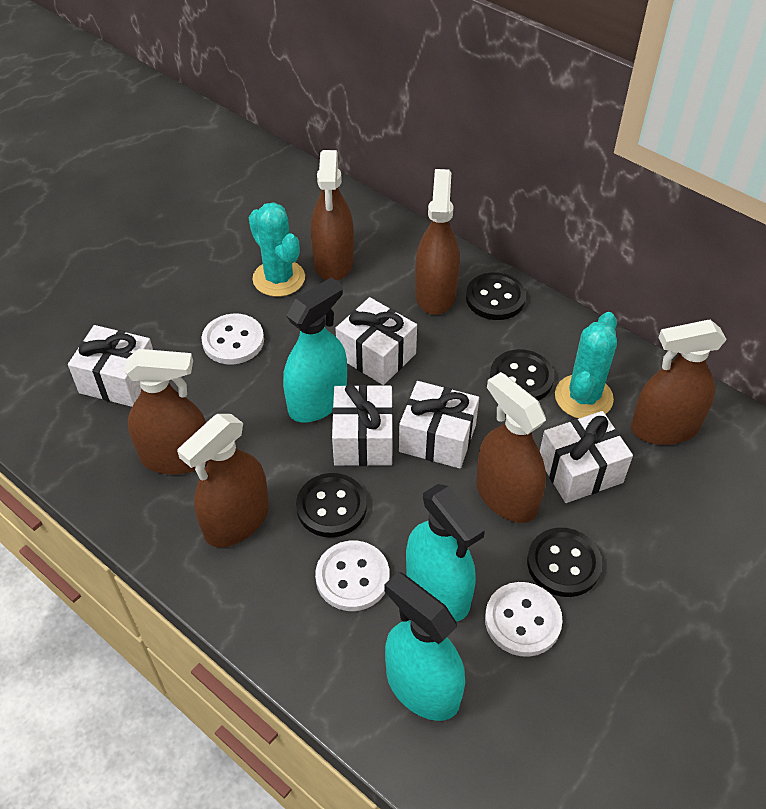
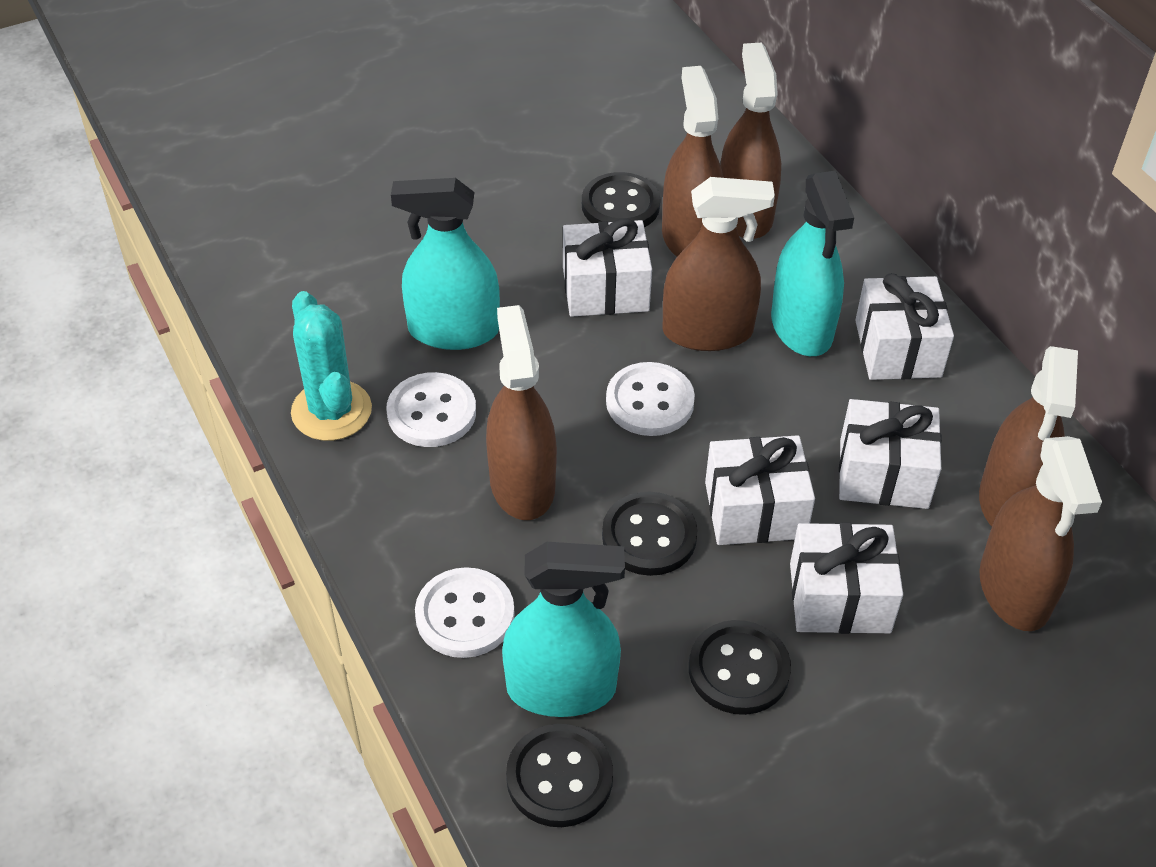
turquoise cactus: 2 -> 1

